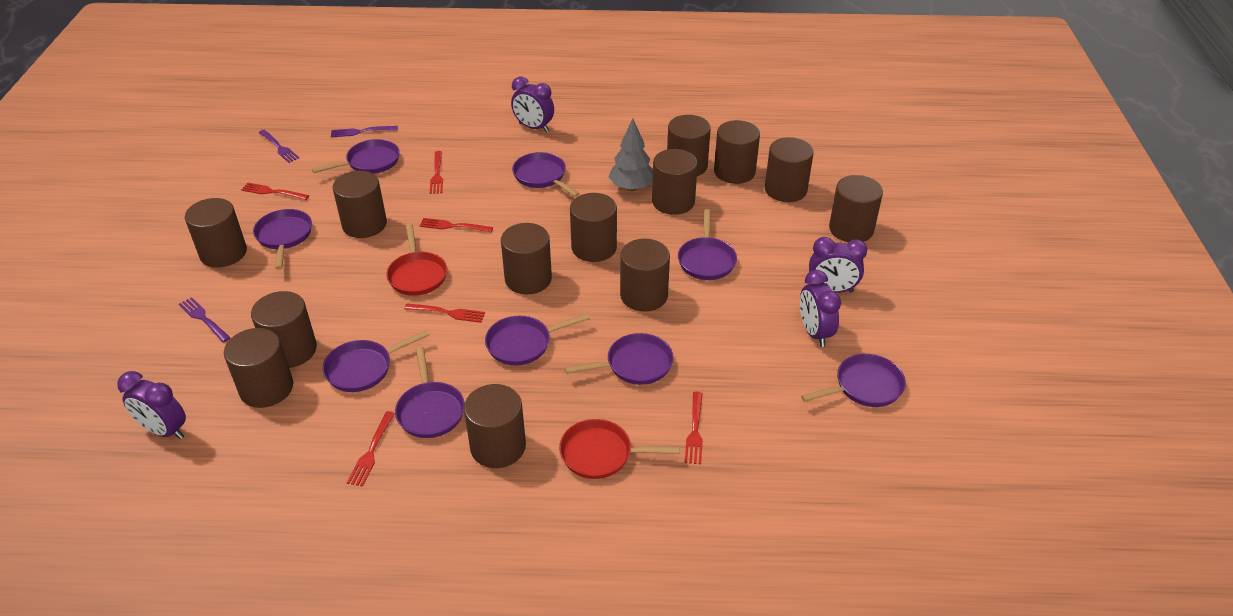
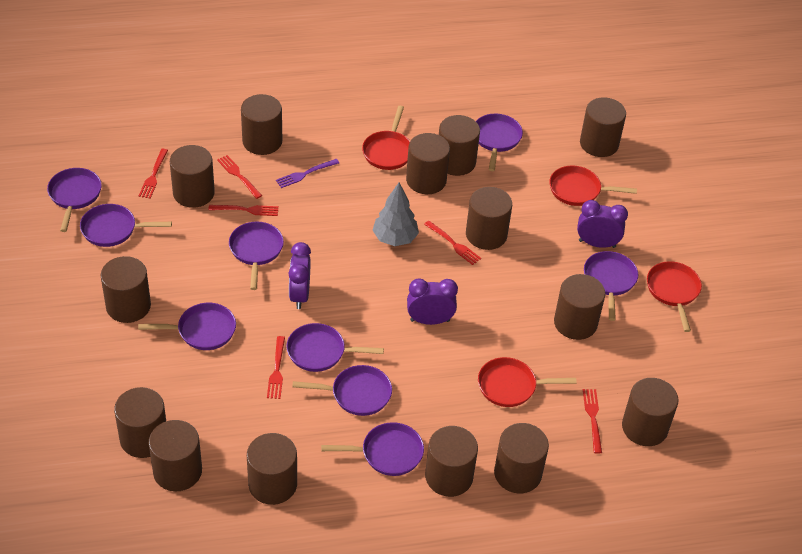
brown cylinder: 13 -> 14
purple clock: 4 -> 3
purple fork: 3 -> 1
red pan: 2 -> 4

